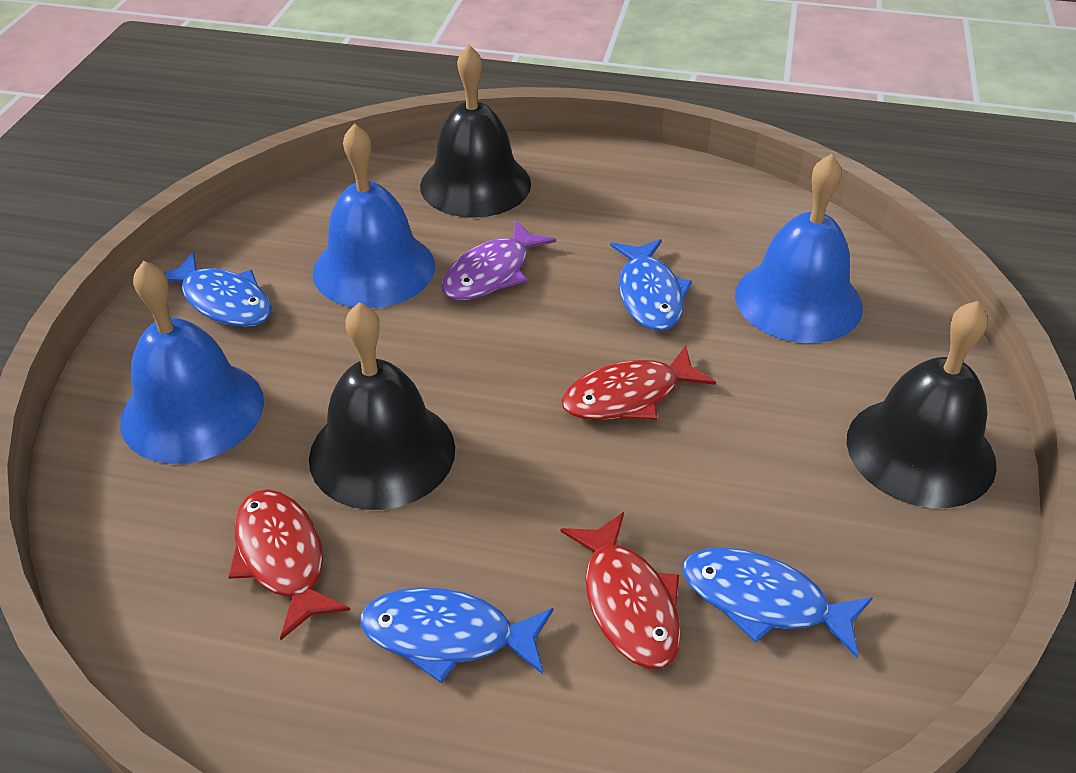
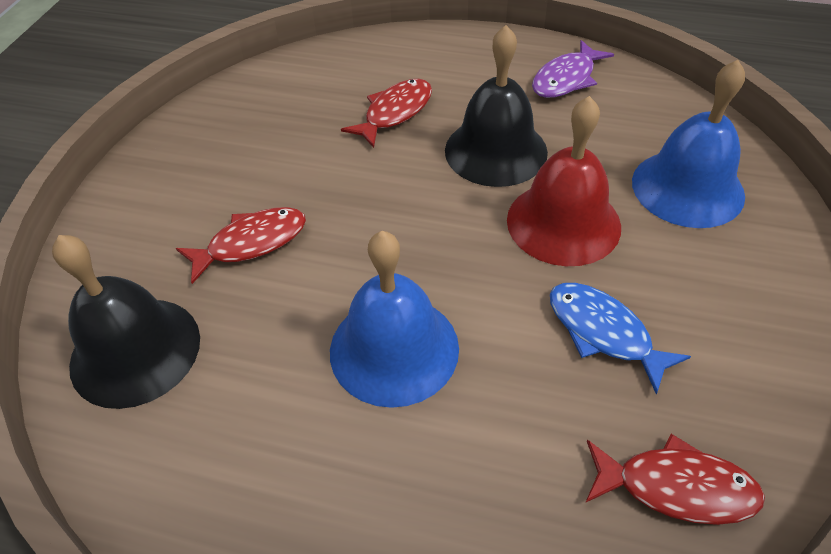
black bell: 3 -> 2
blue bell: 3 -> 2
blue fish: 4 -> 1
red bell: 0 -> 1

